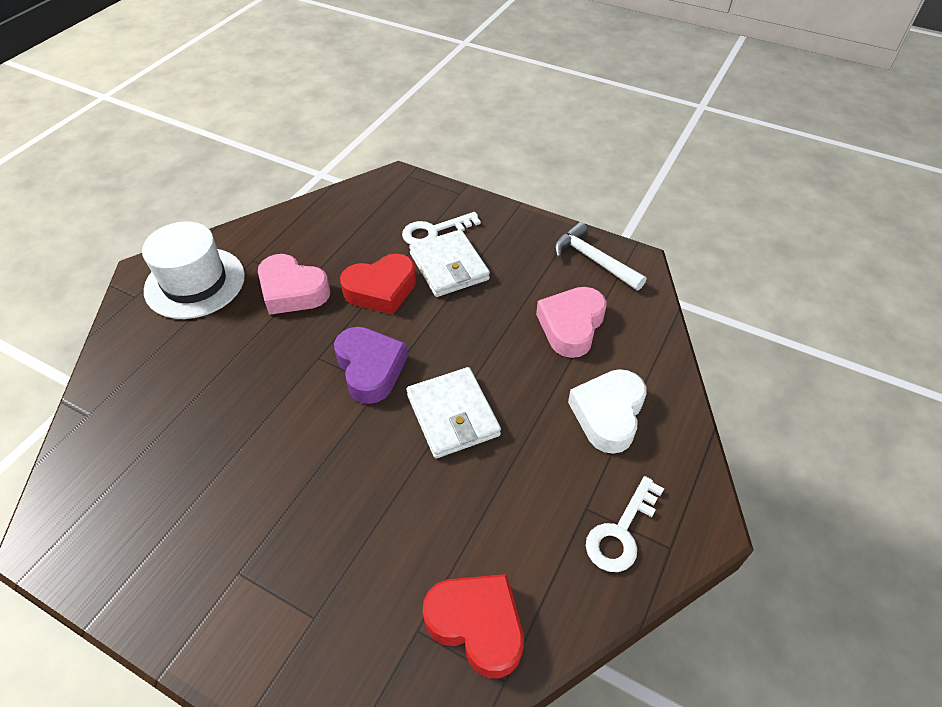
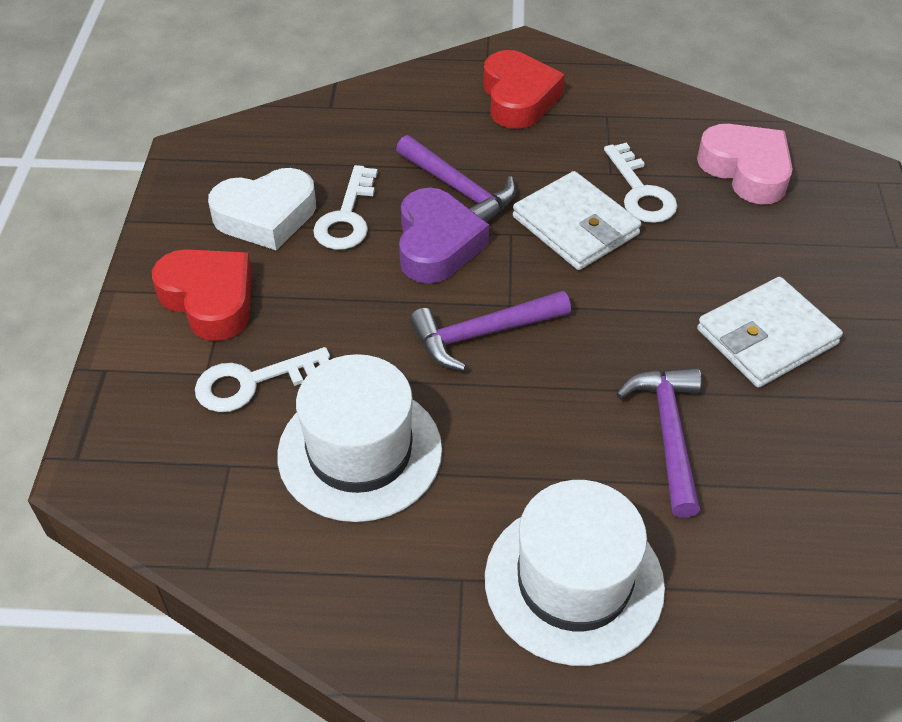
pink heart: 2 -> 1
purple hammer: 0 -> 3
white hammer: 1 -> 0
white hat: 1 -> 2
white key: 2 -> 3

